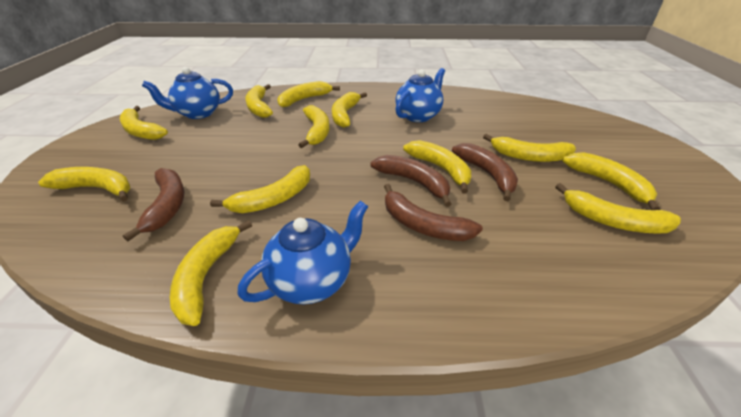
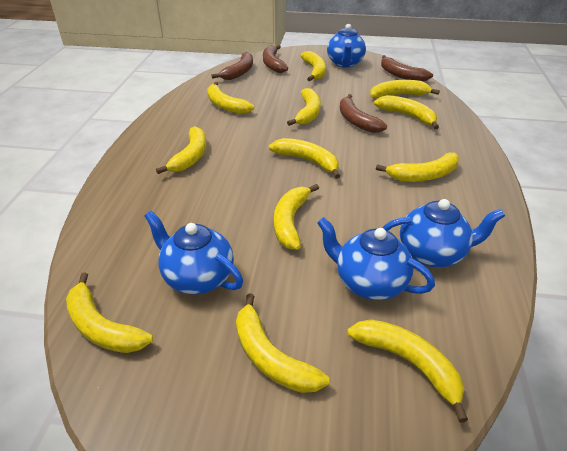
blue teapot: 3 -> 4

